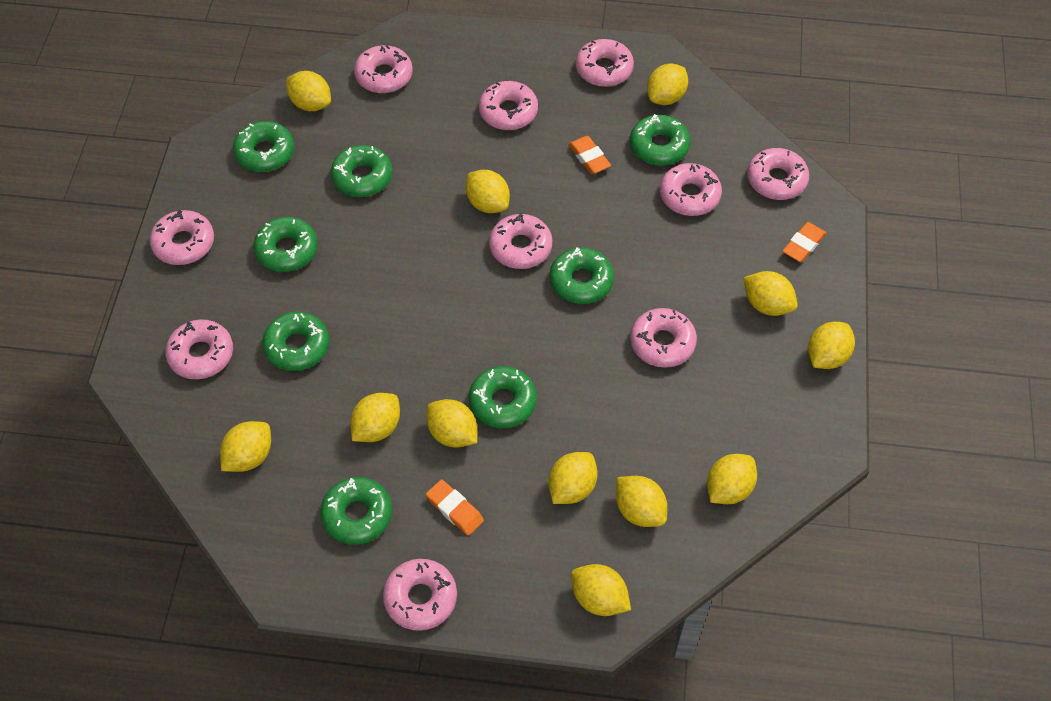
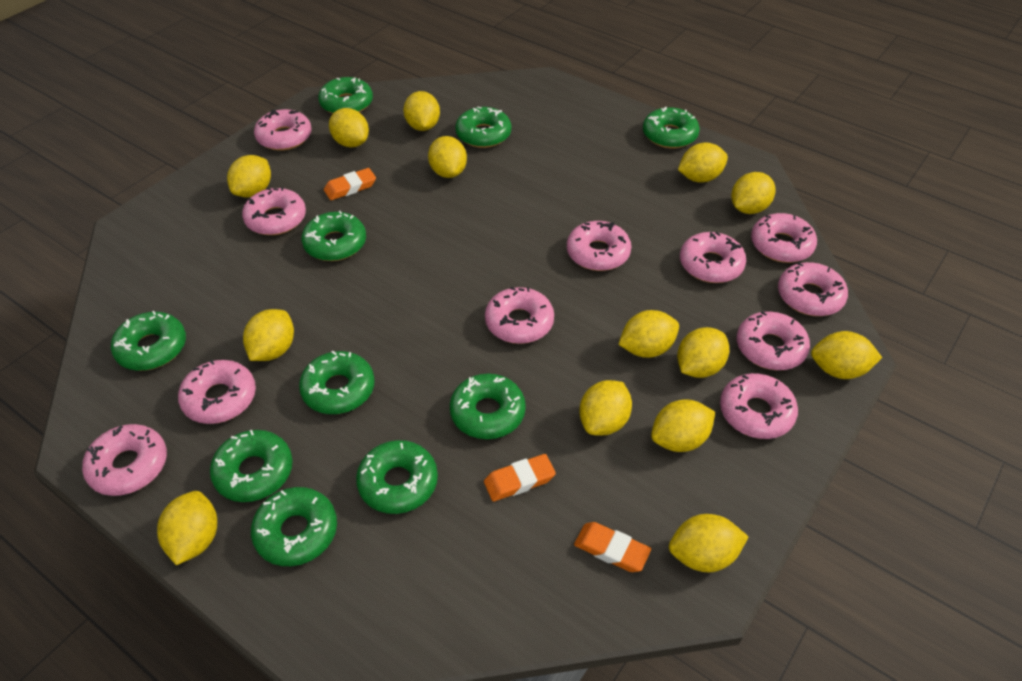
green donut: 8 -> 10
pink donut: 10 -> 11
yellow lemon: 12 -> 14

